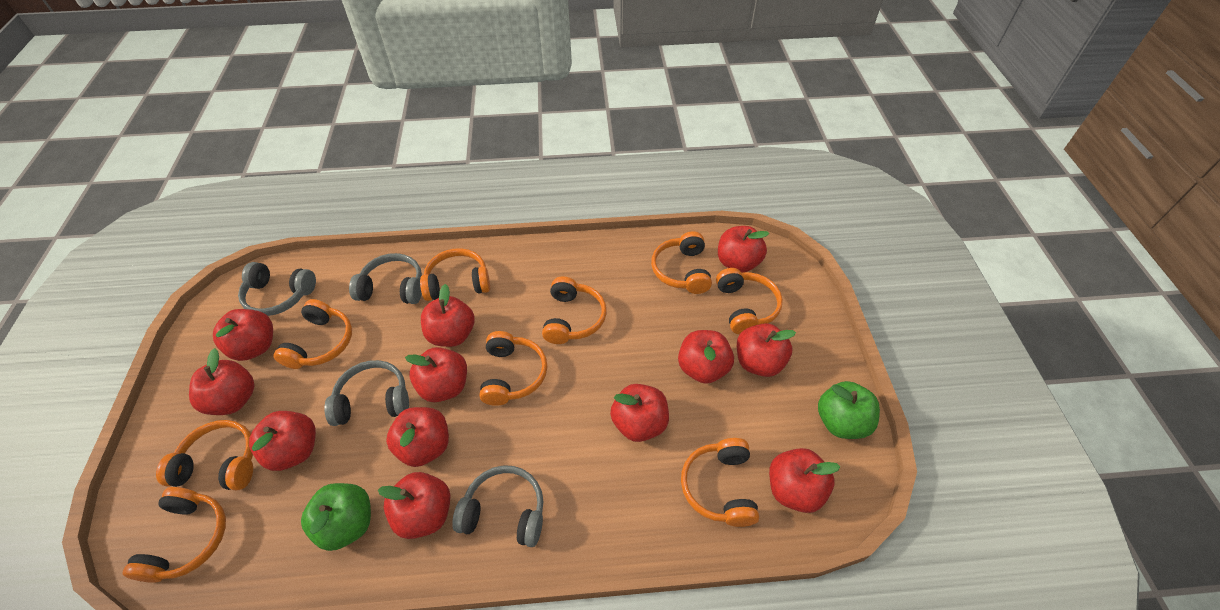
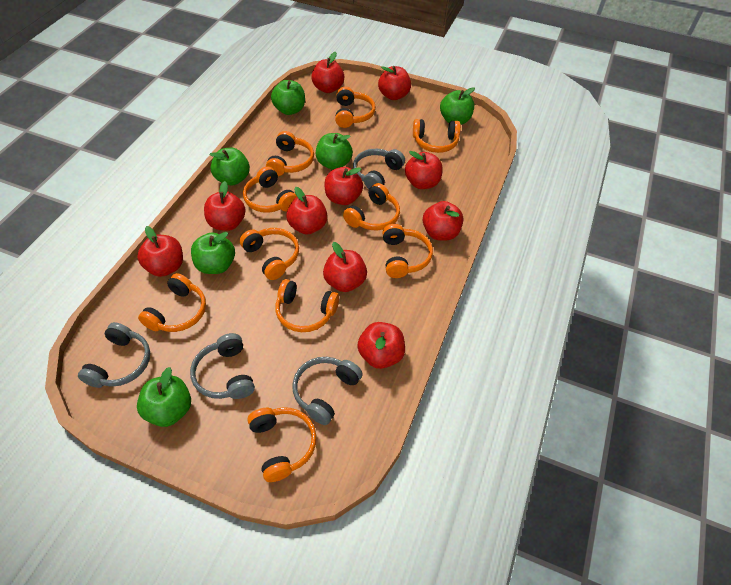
green apple: 2 -> 6
orange headphones: 9 -> 10
red apple: 12 -> 10

